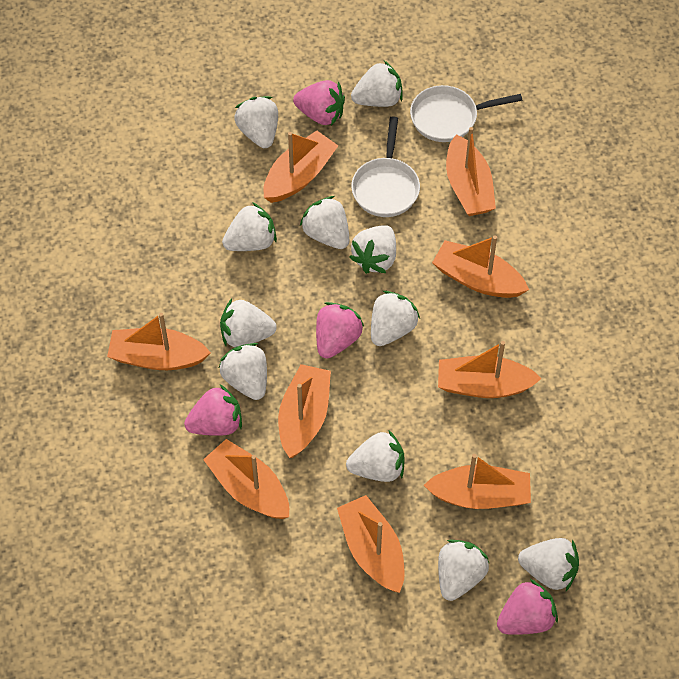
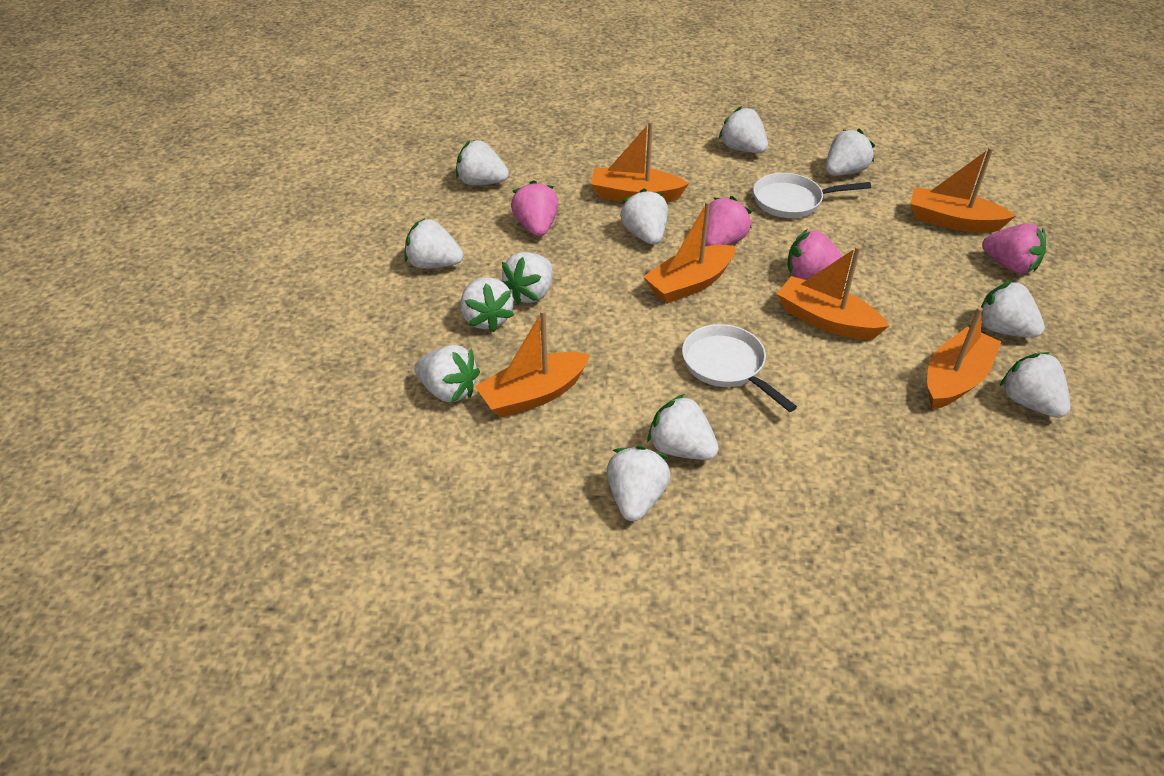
orange boat: 9 -> 6
white strawberry: 11 -> 12

